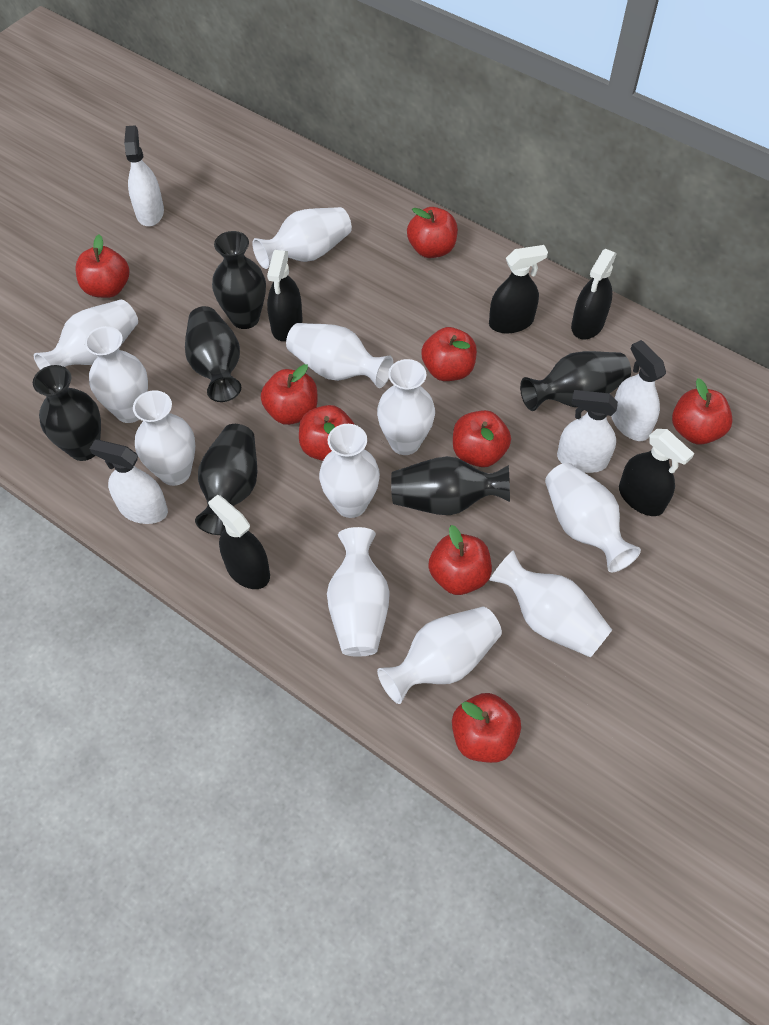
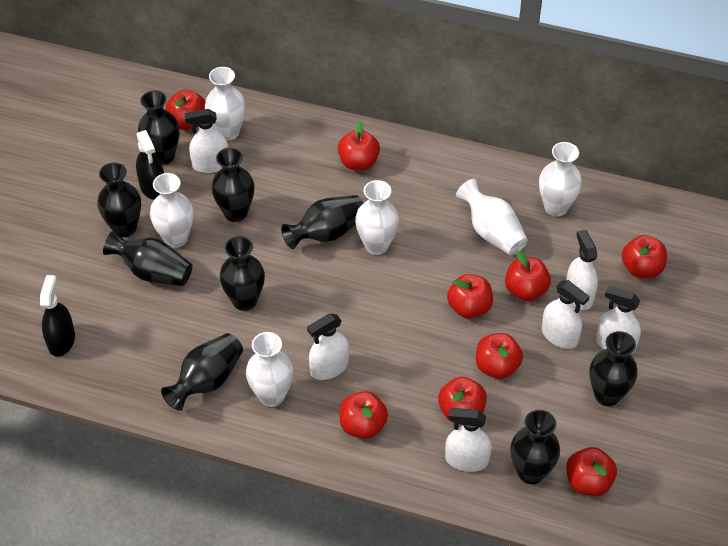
black spray bottle: 5 -> 2
black vase: 6 -> 9
white spray bottle: 4 -> 6
white vase: 11 -> 6

